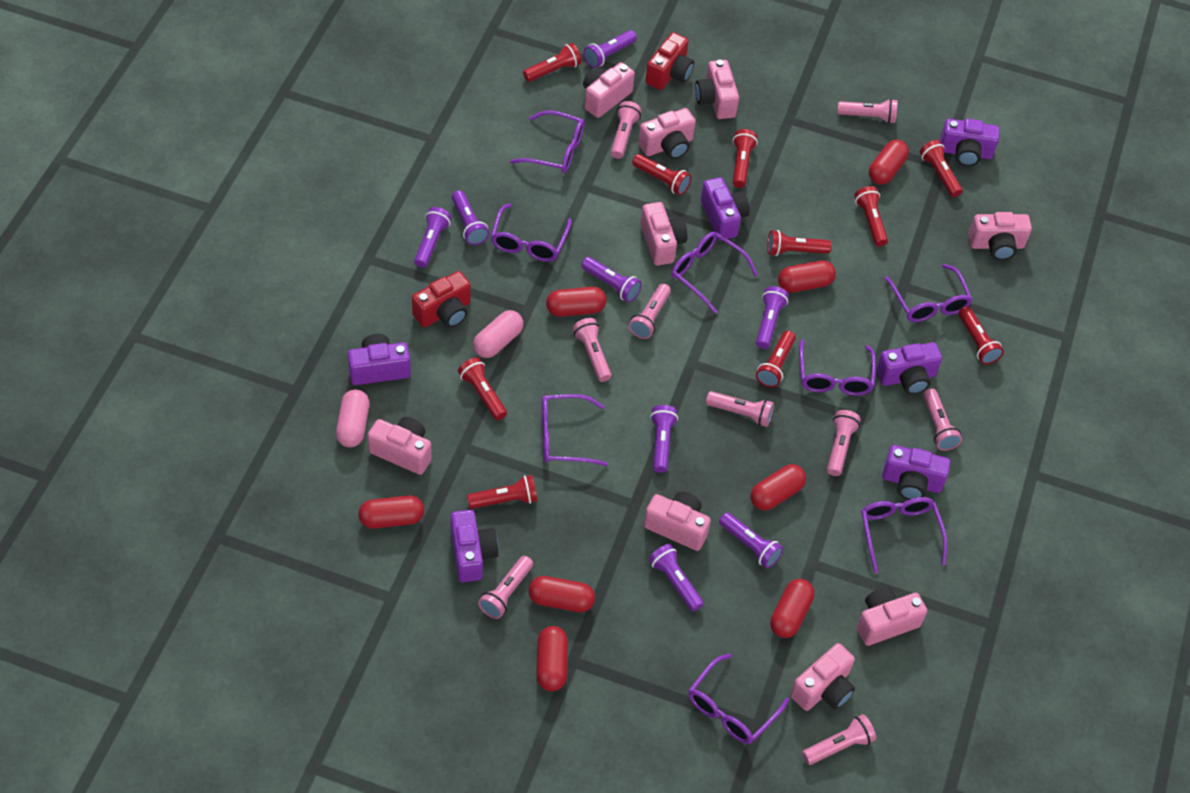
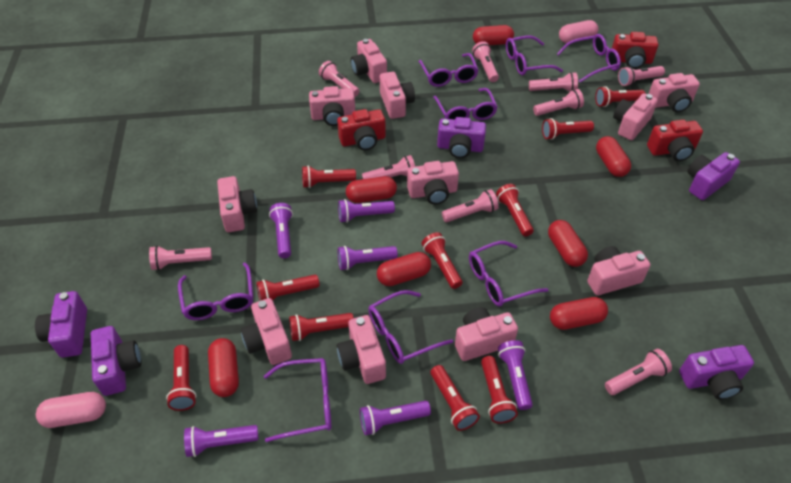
pink camera: 9 -> 11
purple camera: 6 -> 5
purple flashlight: 8 -> 6
red camera: 2 -> 3
red capsule: 8 -> 7

